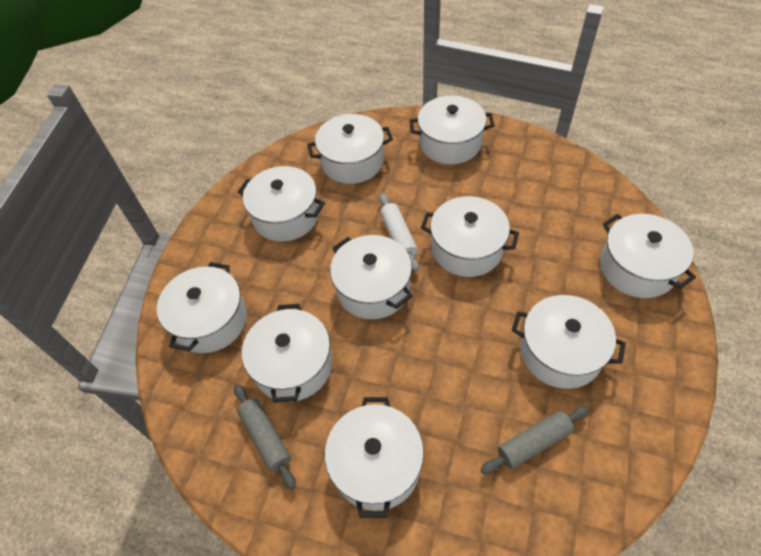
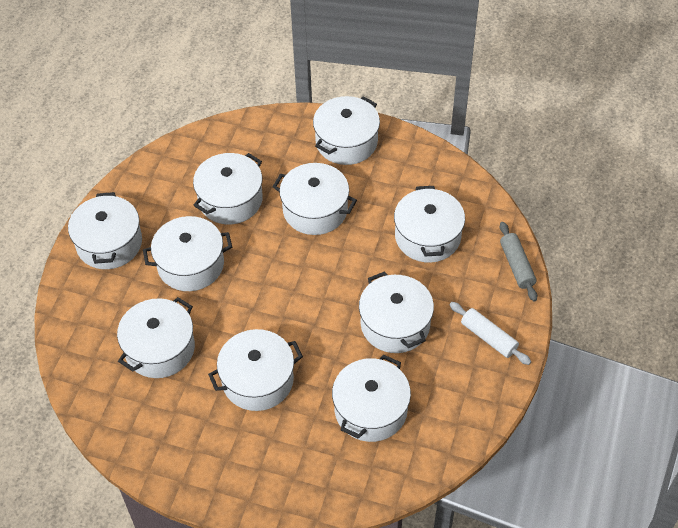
grey rolling pin: 2 -> 1

